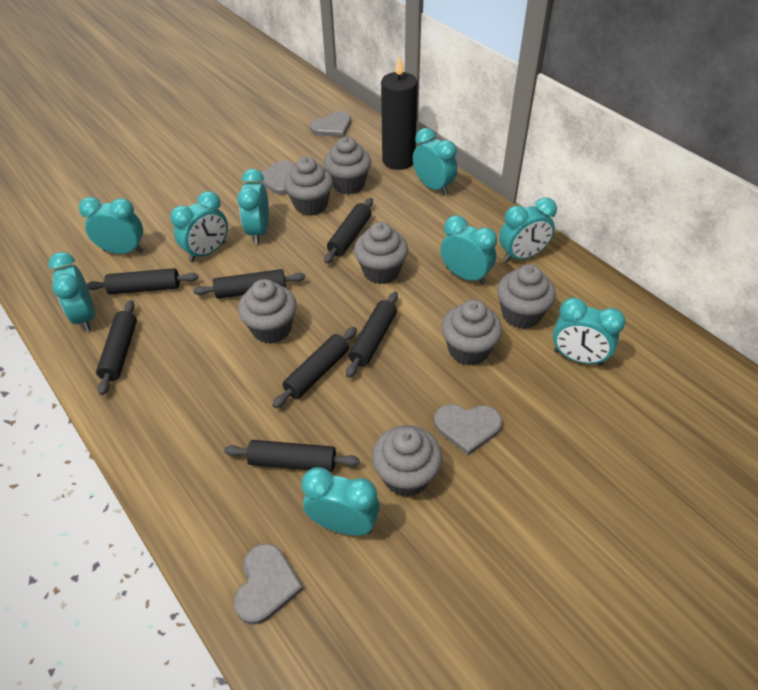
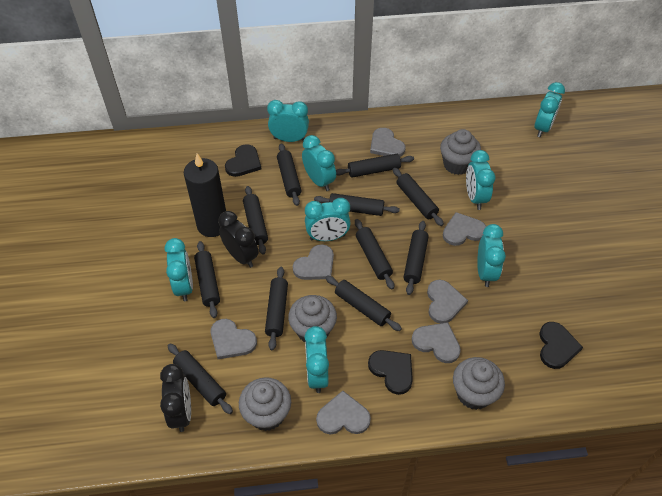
black clock: 0 -> 2
black heart: 0 -> 3
black rolling pin: 7 -> 11
grey cupcake: 7 -> 4
grey heart: 4 -> 7
turquoise clock: 9 -> 8

